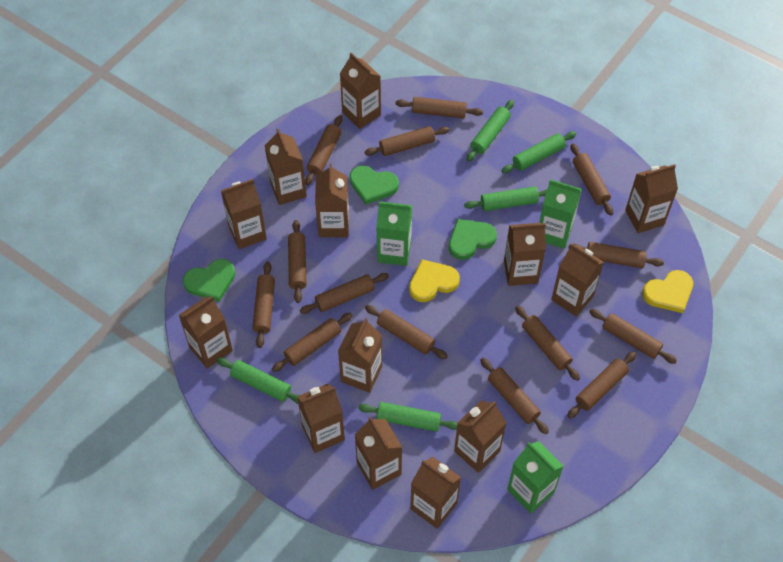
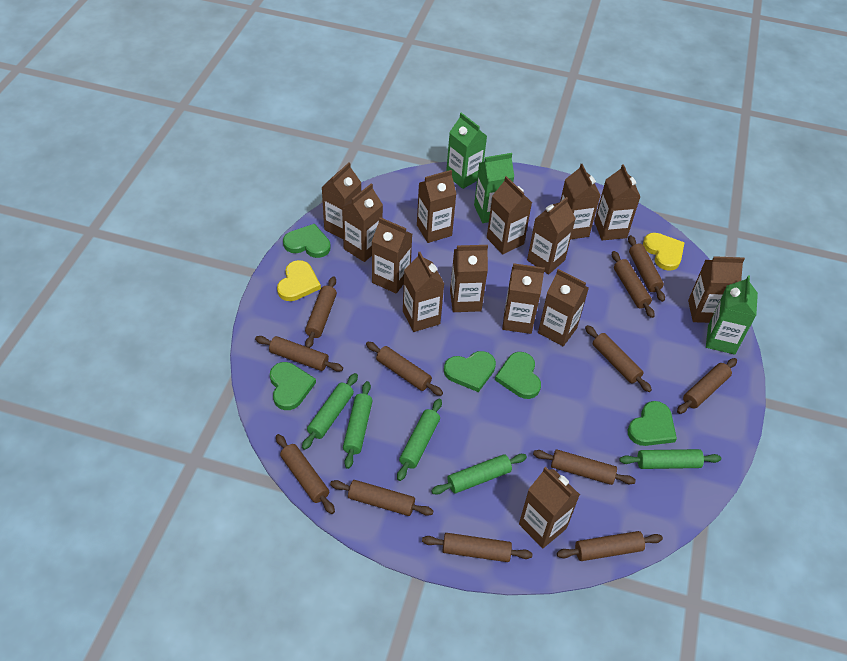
brown carton: 13 -> 14
brown rolling pin: 14 -> 12
green heart: 3 -> 5

